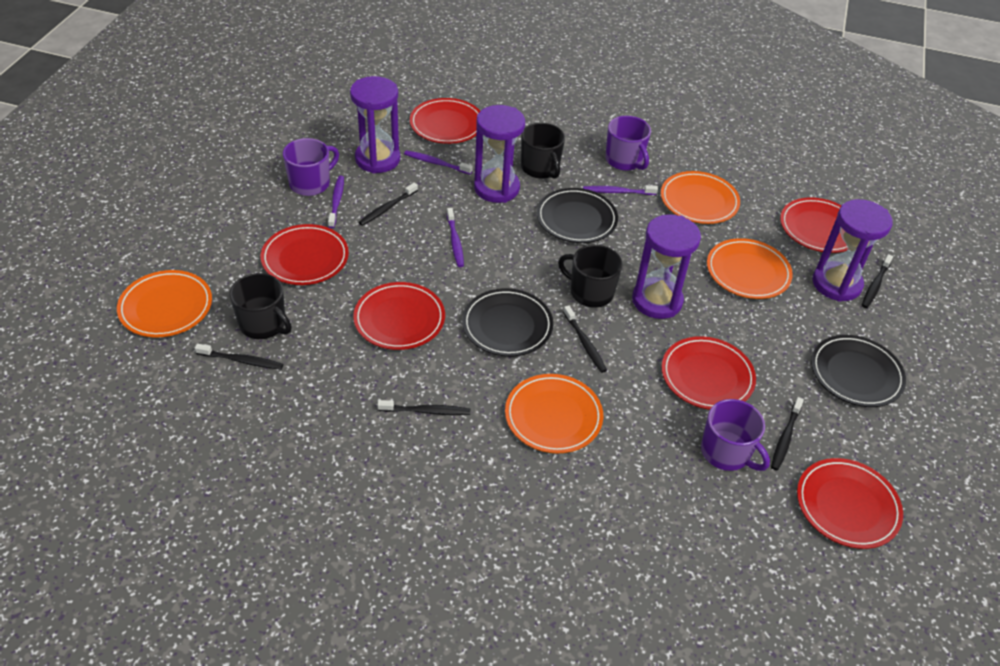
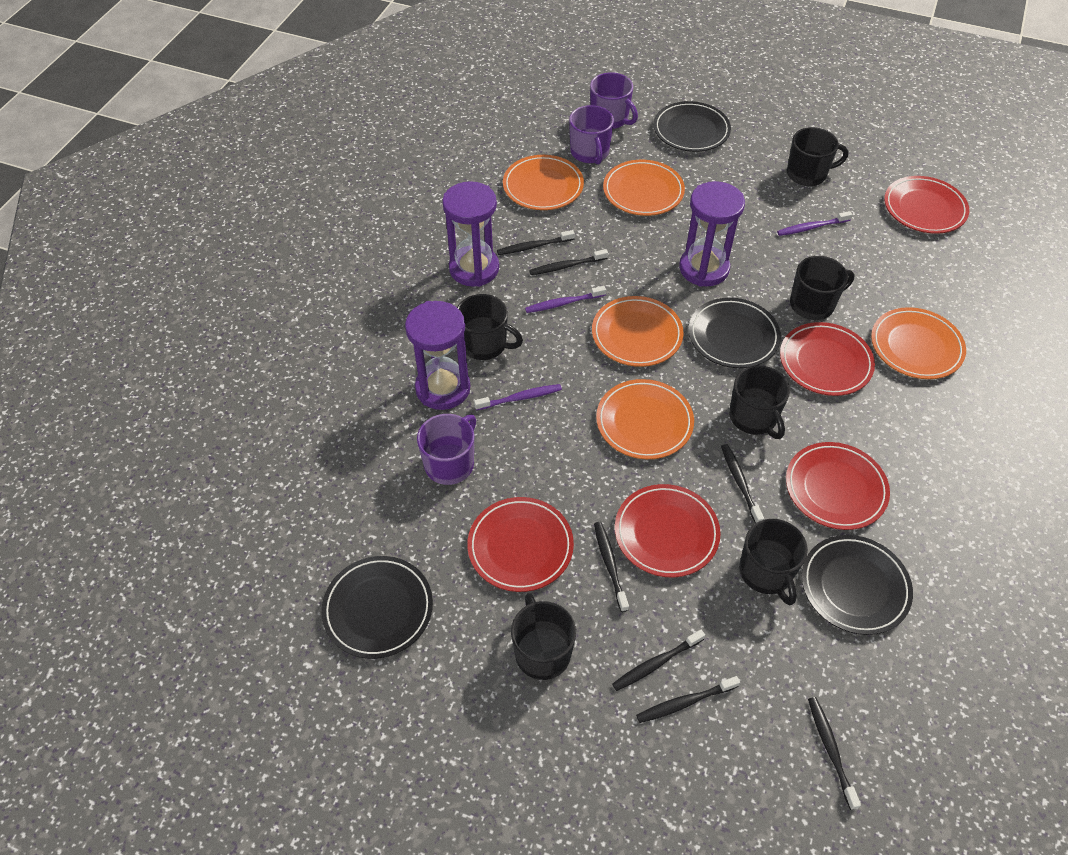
black mug: 3 -> 6
black plate: 3 -> 4
black toothbrush: 6 -> 7
orange plate: 4 -> 5
purple hourglass: 4 -> 3
purple toothbrush: 4 -> 3
red plate: 6 -> 5

